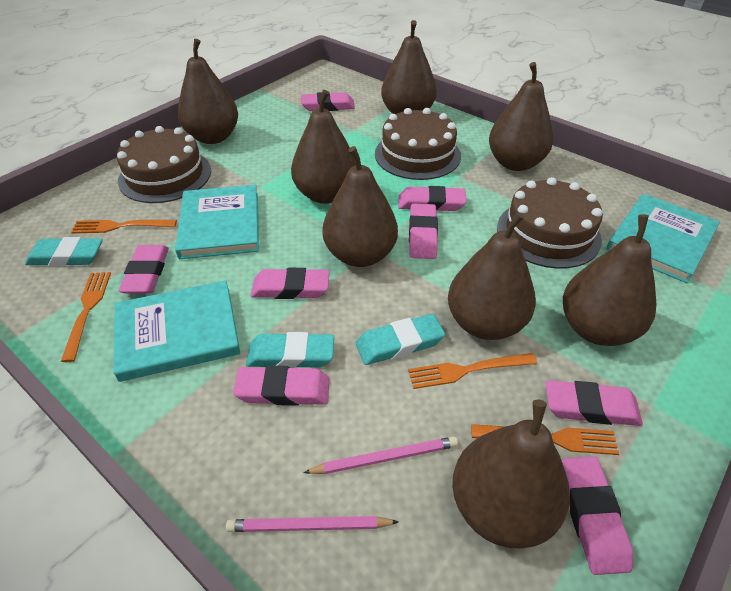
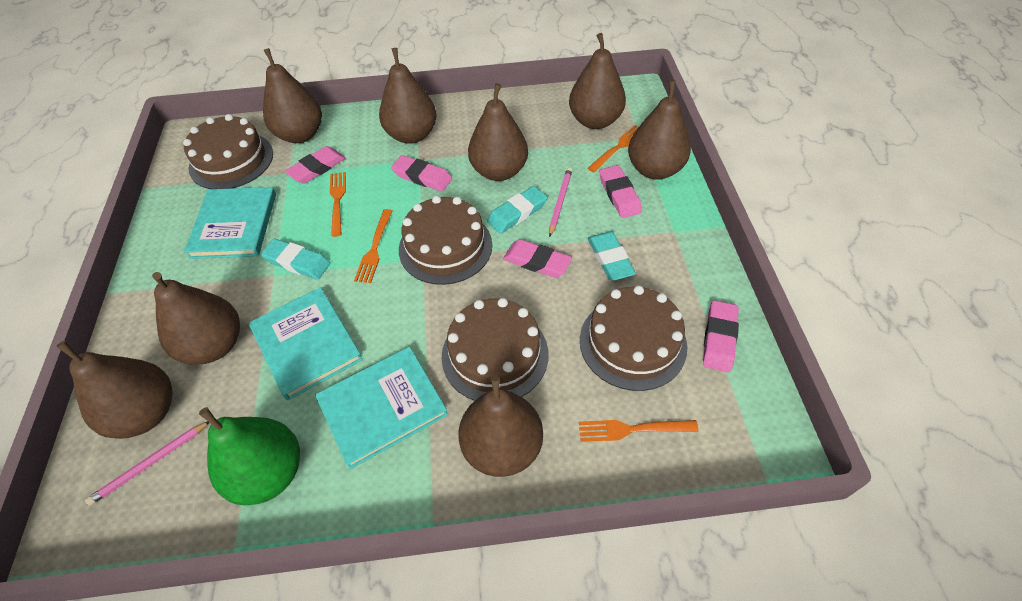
brown cake: 3 -> 4
green pear: 0 -> 1
pink eraser: 8 -> 5

